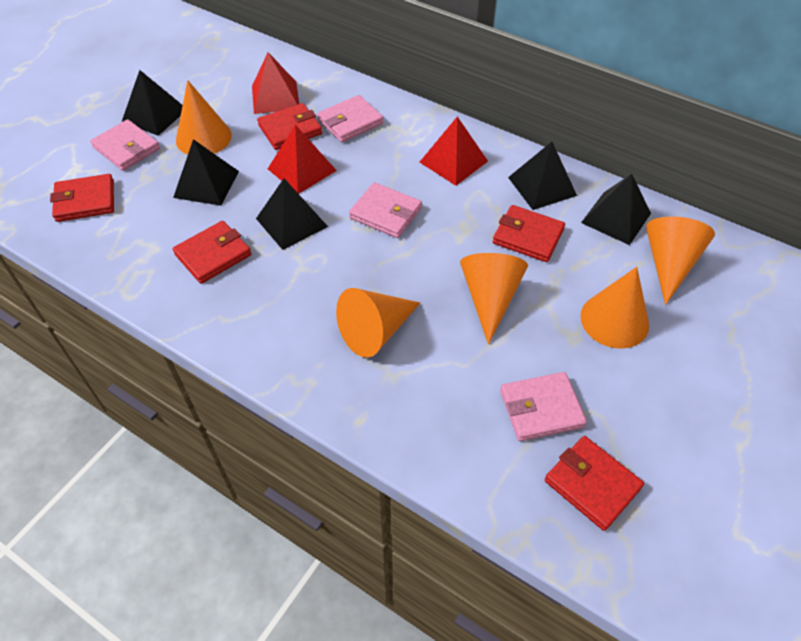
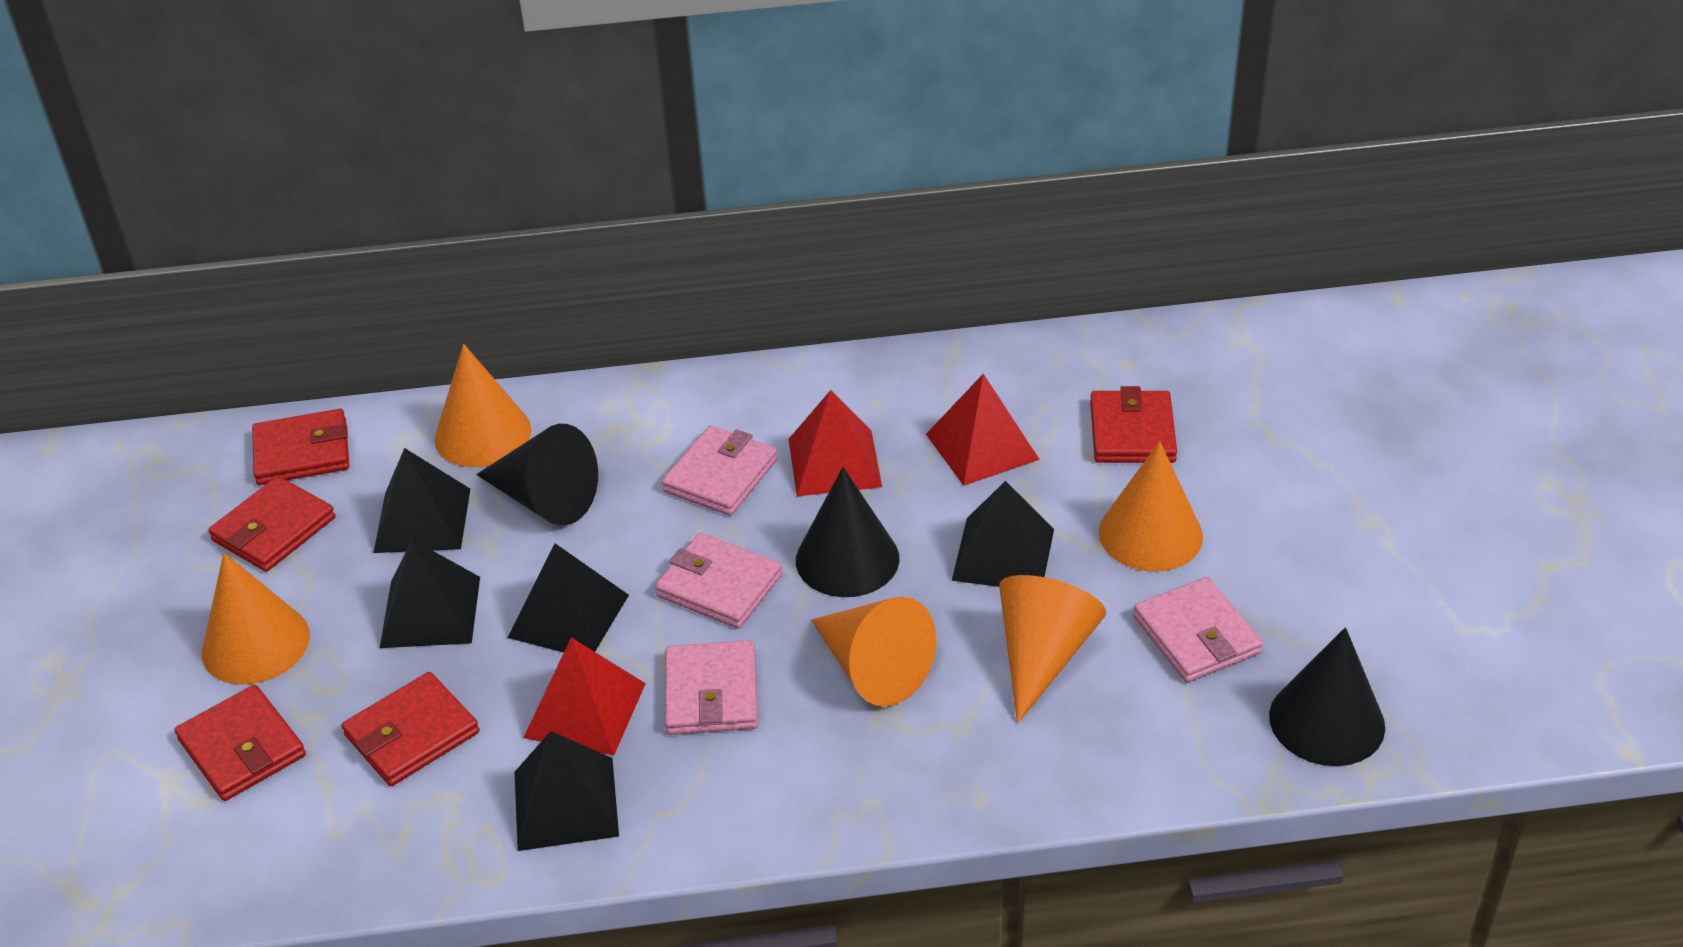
black cone: 0 -> 3

